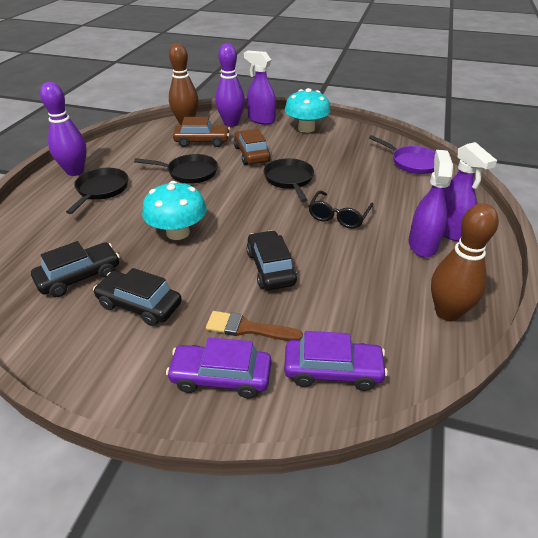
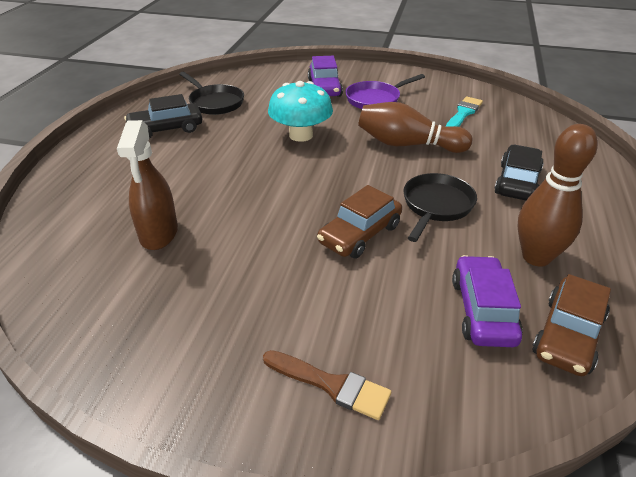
black car: 3 -> 2
black glasses: 1 -> 0
black pan: 3 -> 2
brown spray bottle: 0 -> 1
purple bowling pin: 2 -> 0
purple spray bottle: 3 -> 0
turquoise brush: 0 -> 1
turquoise mushroom: 2 -> 1

